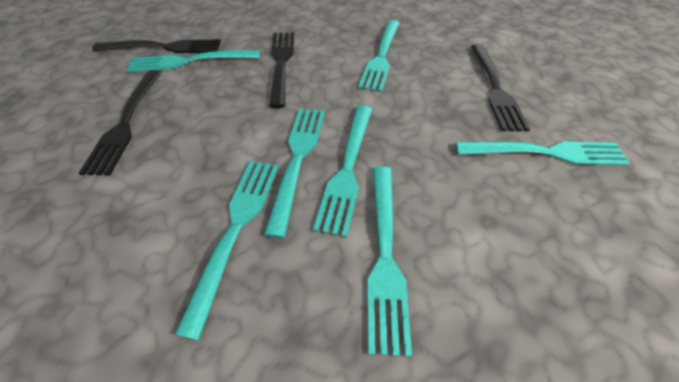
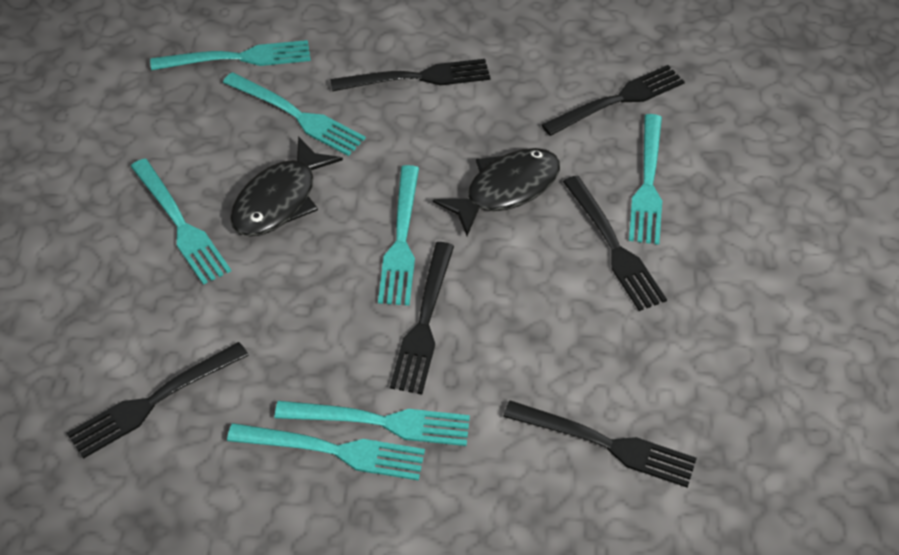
black fish: 0 -> 2
black fork: 4 -> 6

